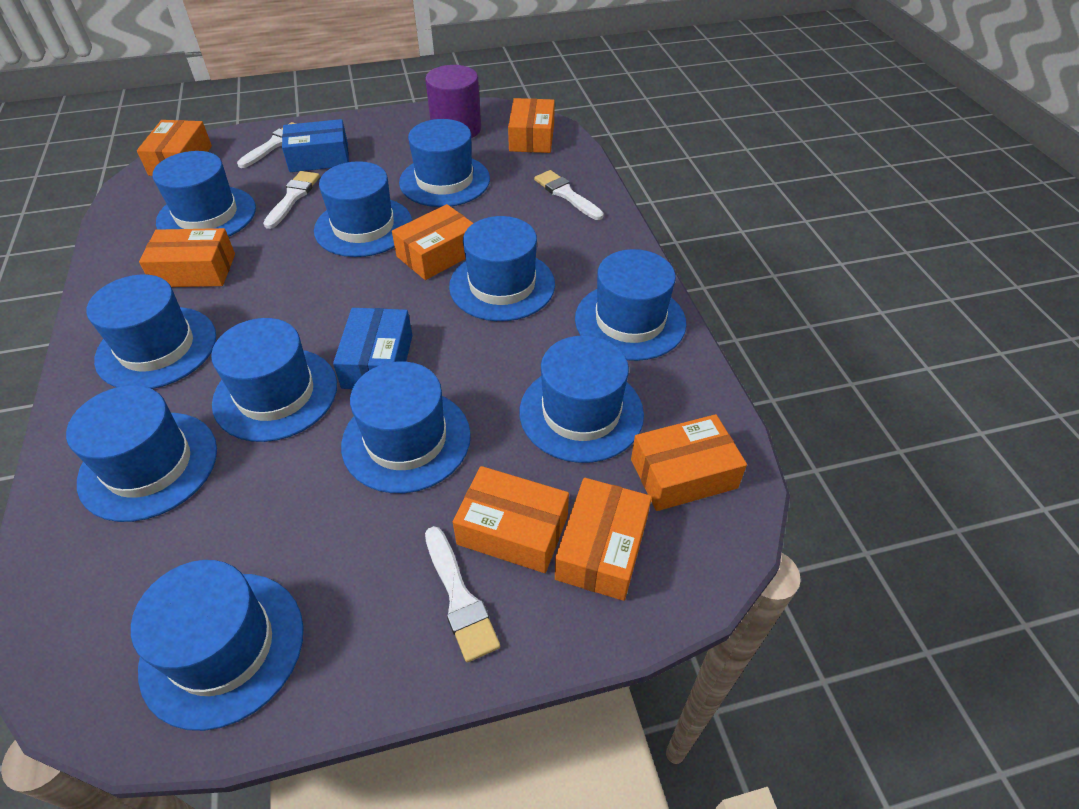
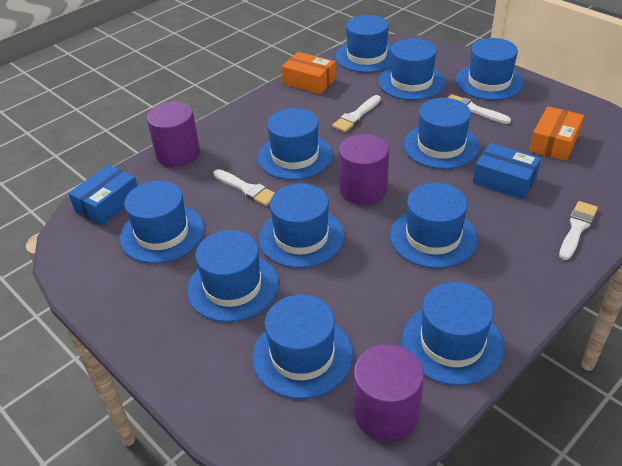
orange box: 7 -> 2
purple cylinder: 1 -> 3

